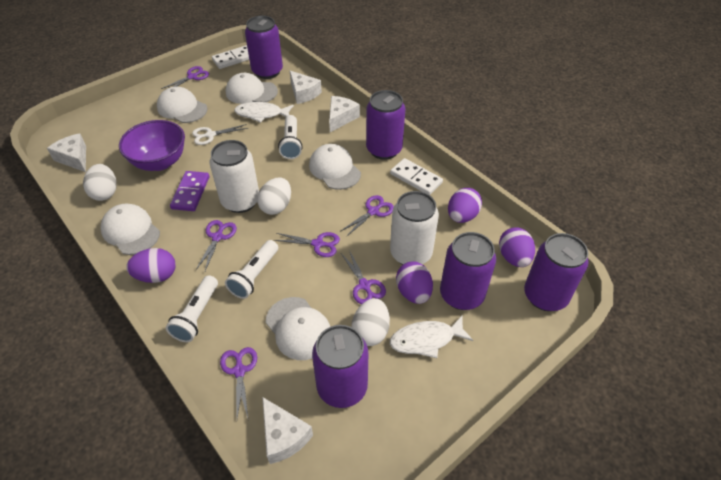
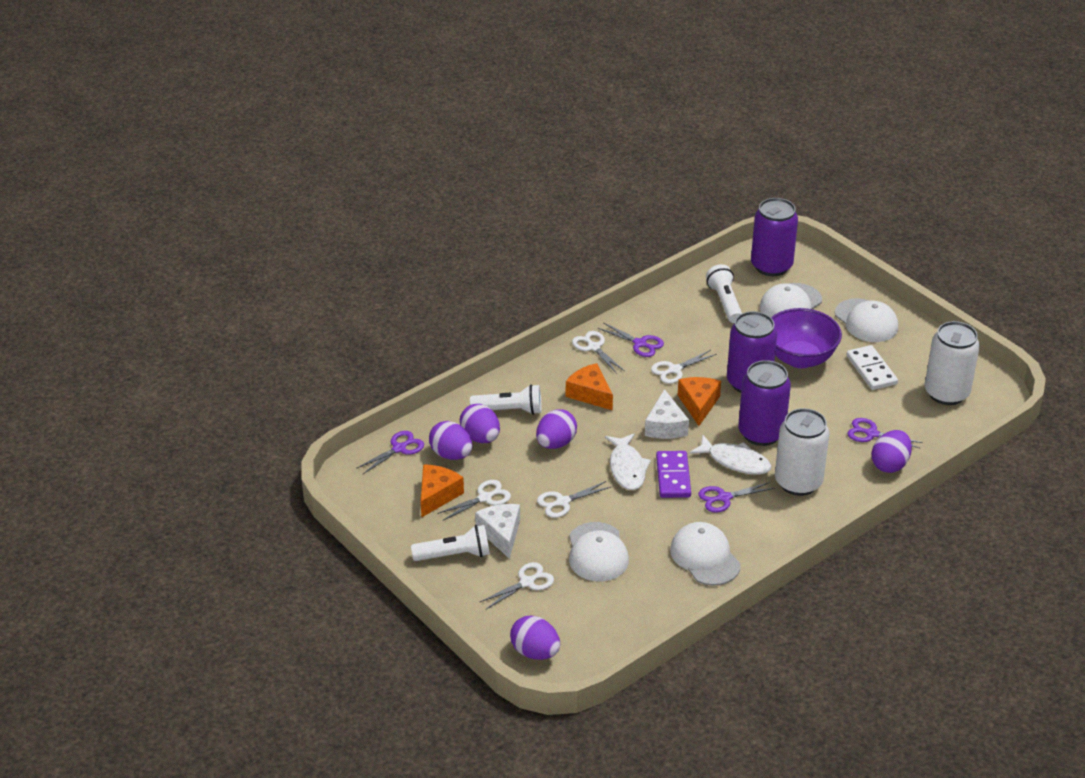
orange cheese: 0 -> 3
purple can: 5 -> 3
purple egg: 4 -> 5
purple scissors: 6 -> 4
white cap: 5 -> 4
white cheese: 4 -> 2
white domino: 2 -> 1
white egg: 3 -> 0
white scissors: 1 -> 5

